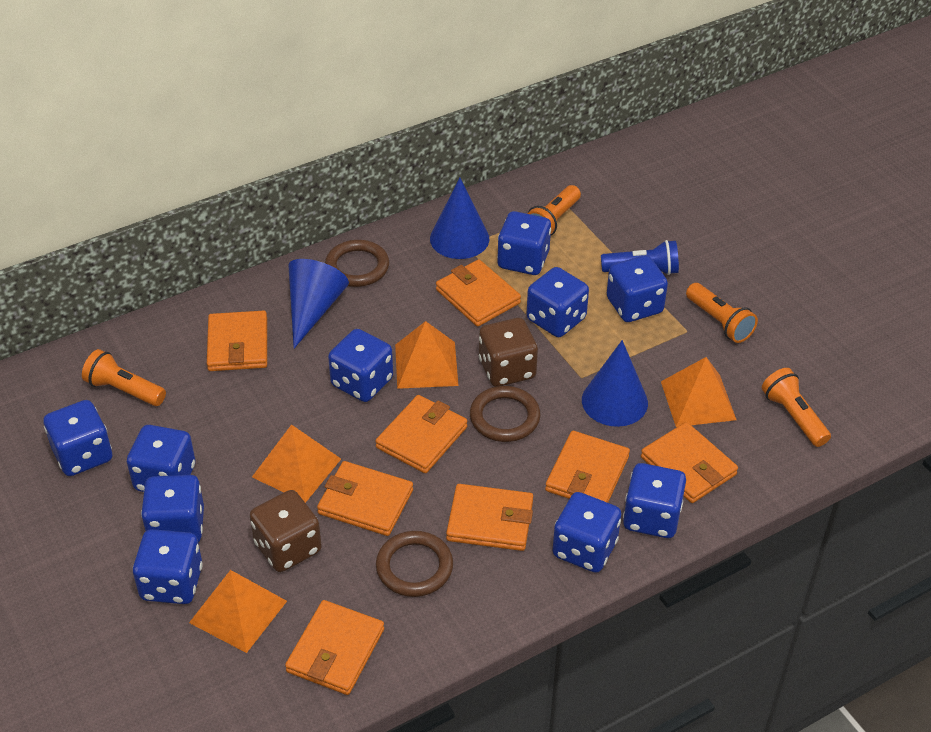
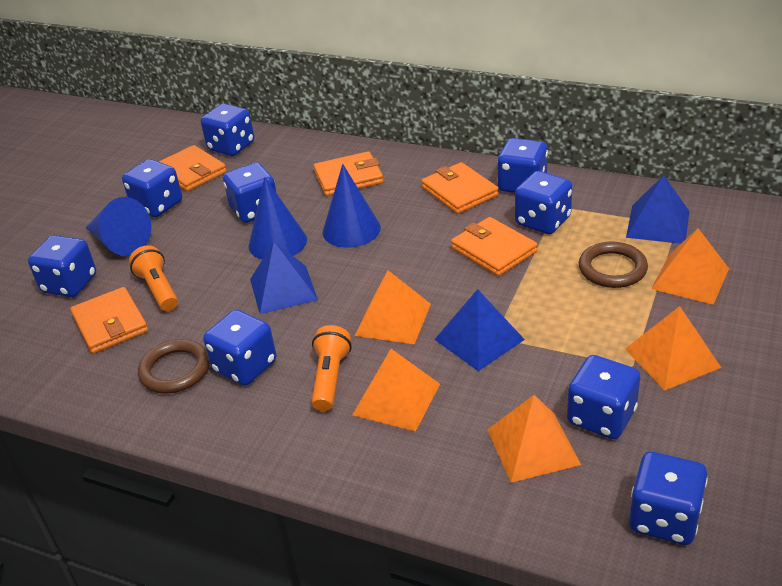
blue dice: 10 -> 9
blue flashlight: 1 -> 0
blue pyramid: 0 -> 3
brown dice: 2 -> 0
brown ring: 3 -> 2
orange flashlight: 4 -> 2
orange pyramid: 4 -> 5
orange wallet: 8 -> 5

